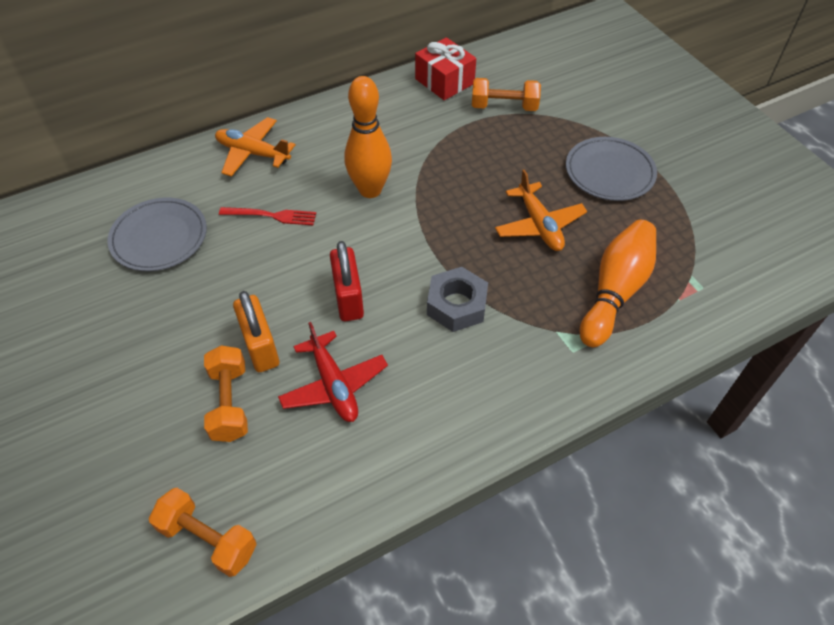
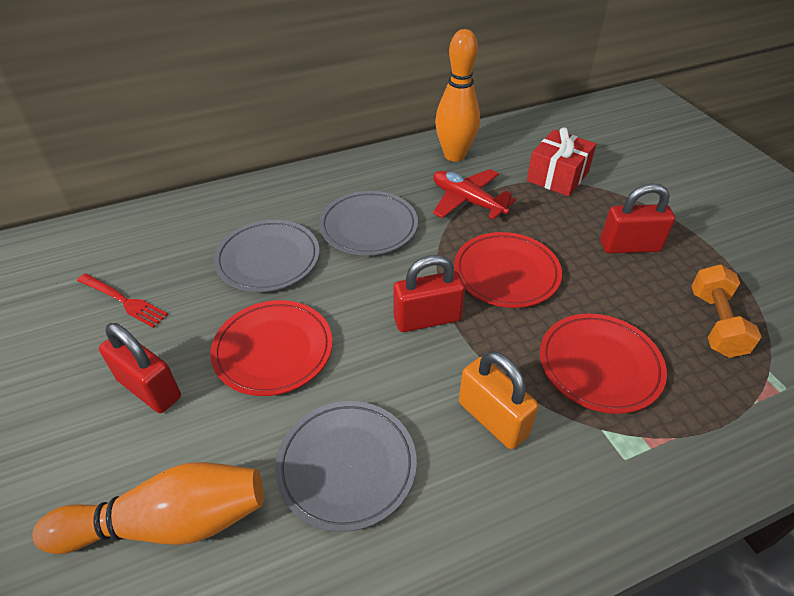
grey nut: 1 -> 0
grey plate: 2 -> 3
orange dumbbell: 3 -> 1
orange plane: 2 -> 0
red padlock: 1 -> 3
red plate: 0 -> 3

